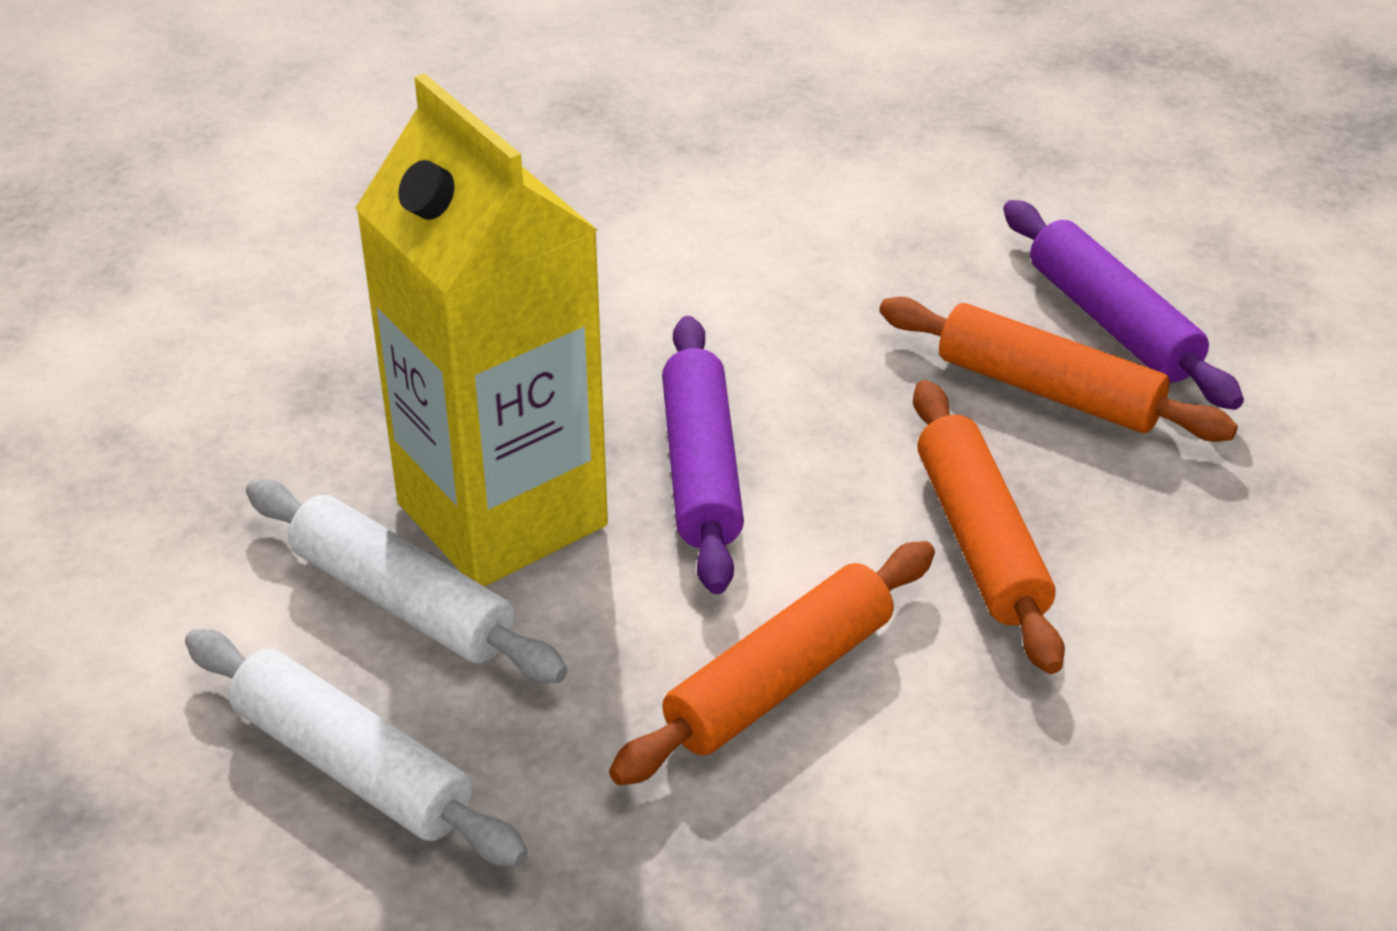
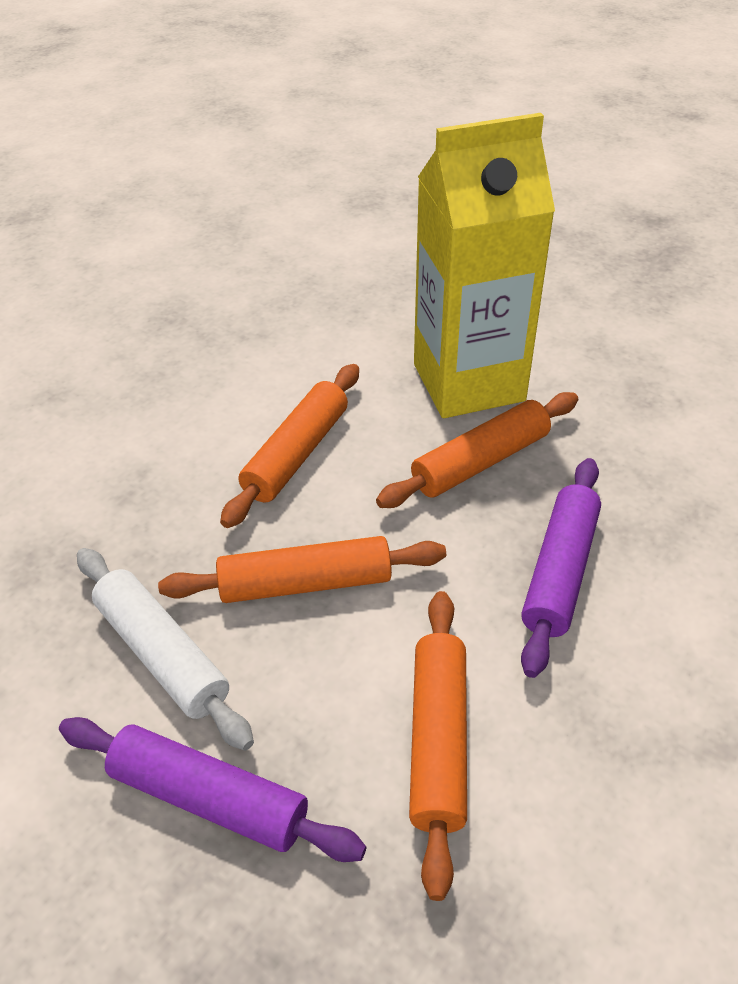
orange rolling pin: 3 -> 4
white rolling pin: 2 -> 1

